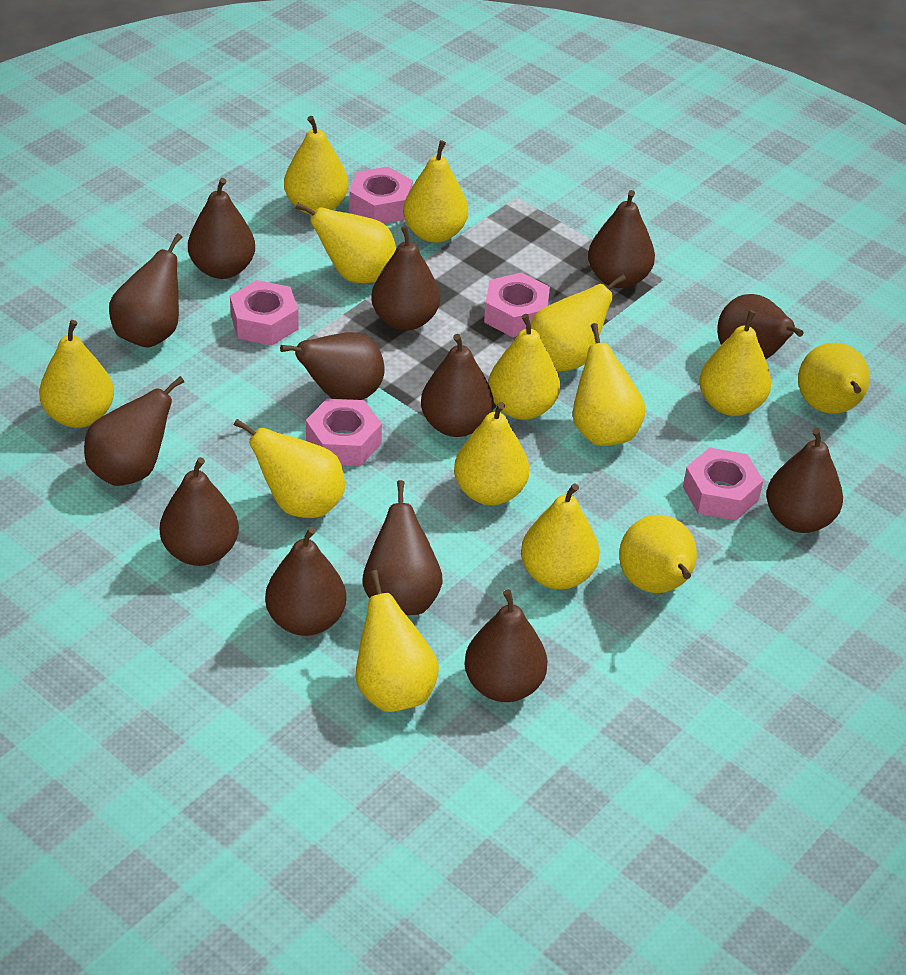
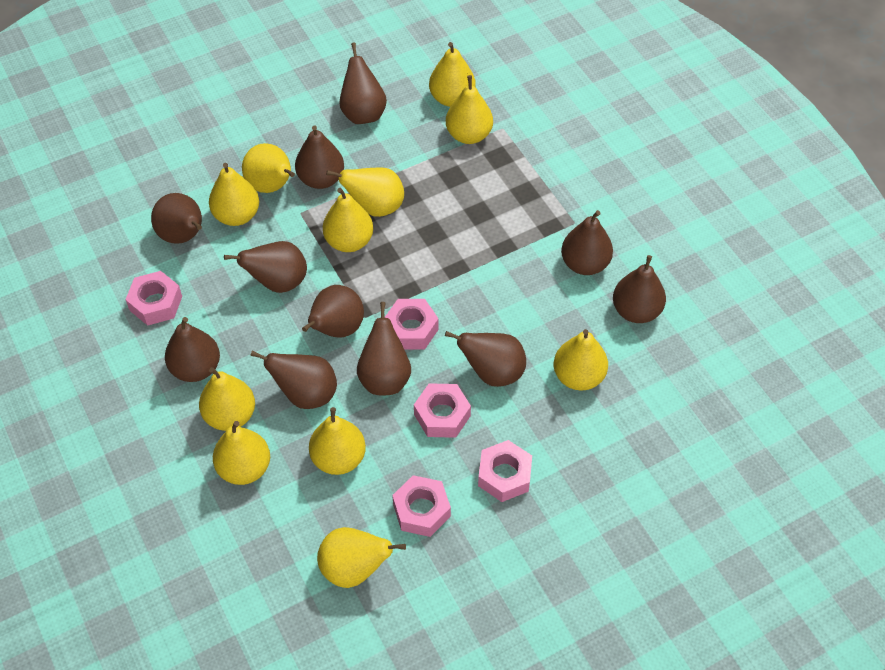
brown pear: 13 -> 11
yellow pear: 14 -> 11

